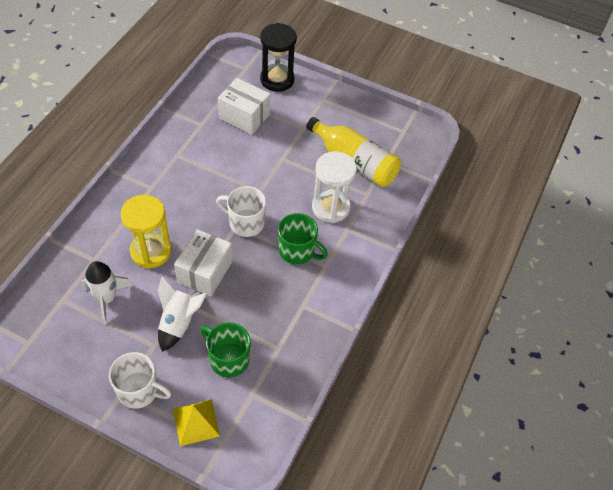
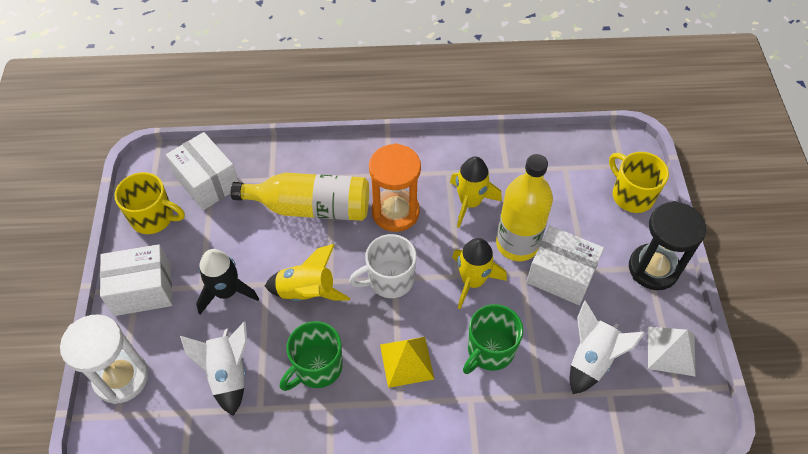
black rocket: 0 -> 1
orange hourglass: 0 -> 1
white box: 2 -> 3
white mug: 2 -> 1
white pyramid: 0 -> 1
yellow bottle: 1 -> 2
yellow hourglass: 1 -> 0
yellow mug: 0 -> 2
yellow rocket: 0 -> 3

